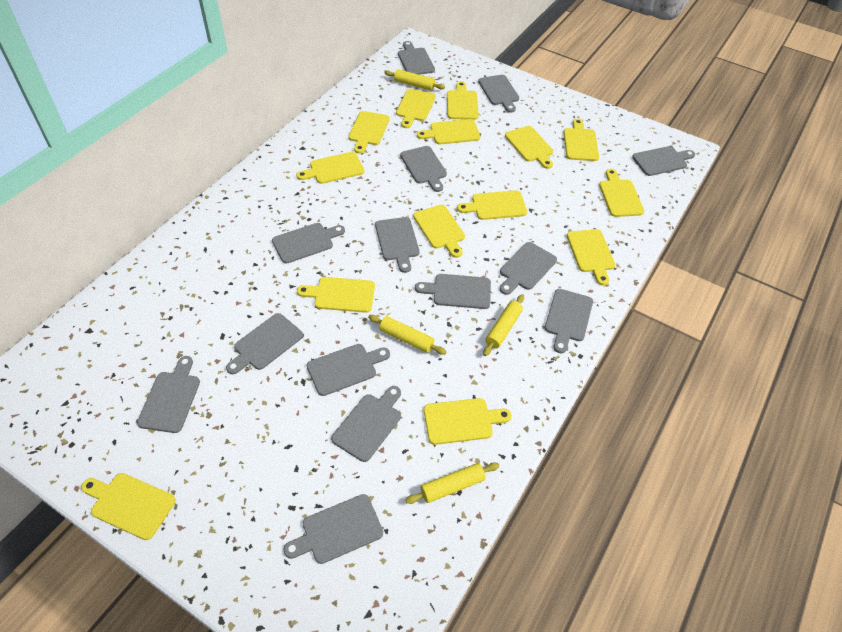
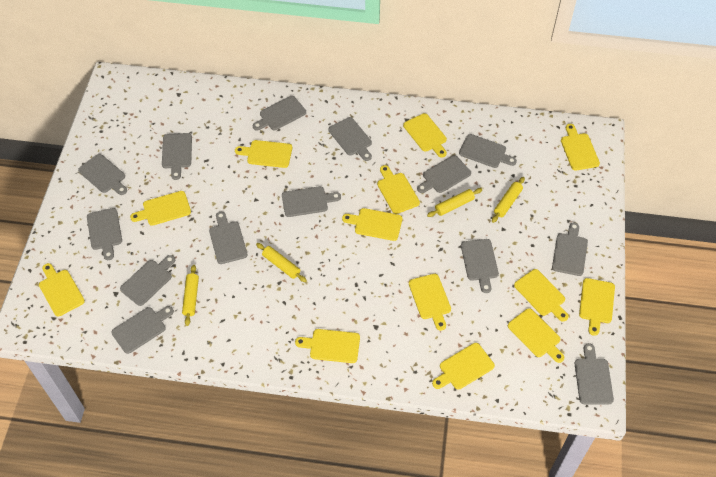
yellow cutting board: 14 -> 13

